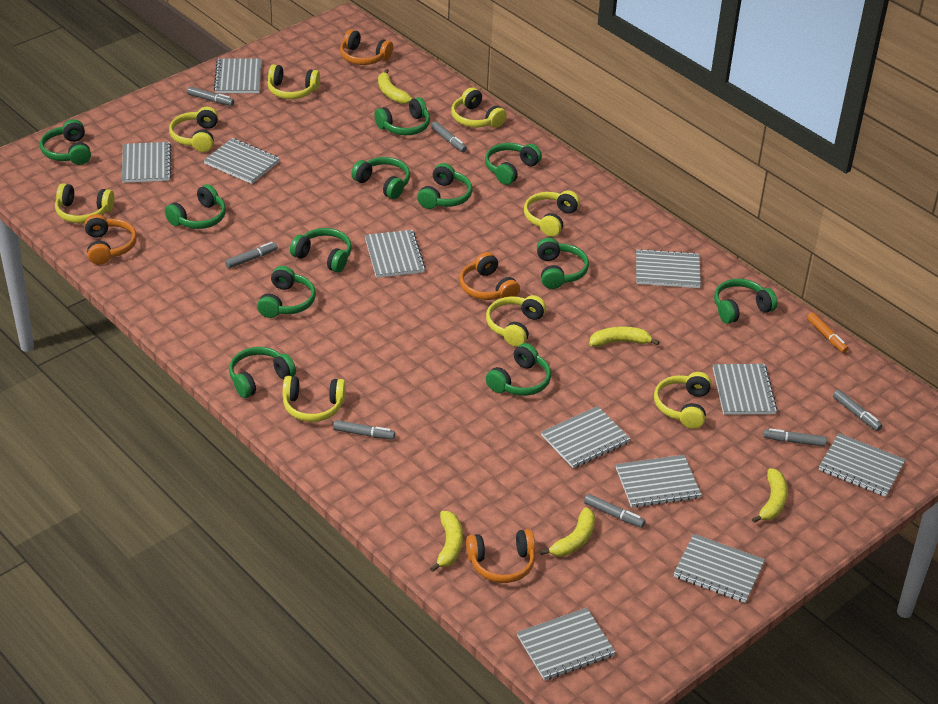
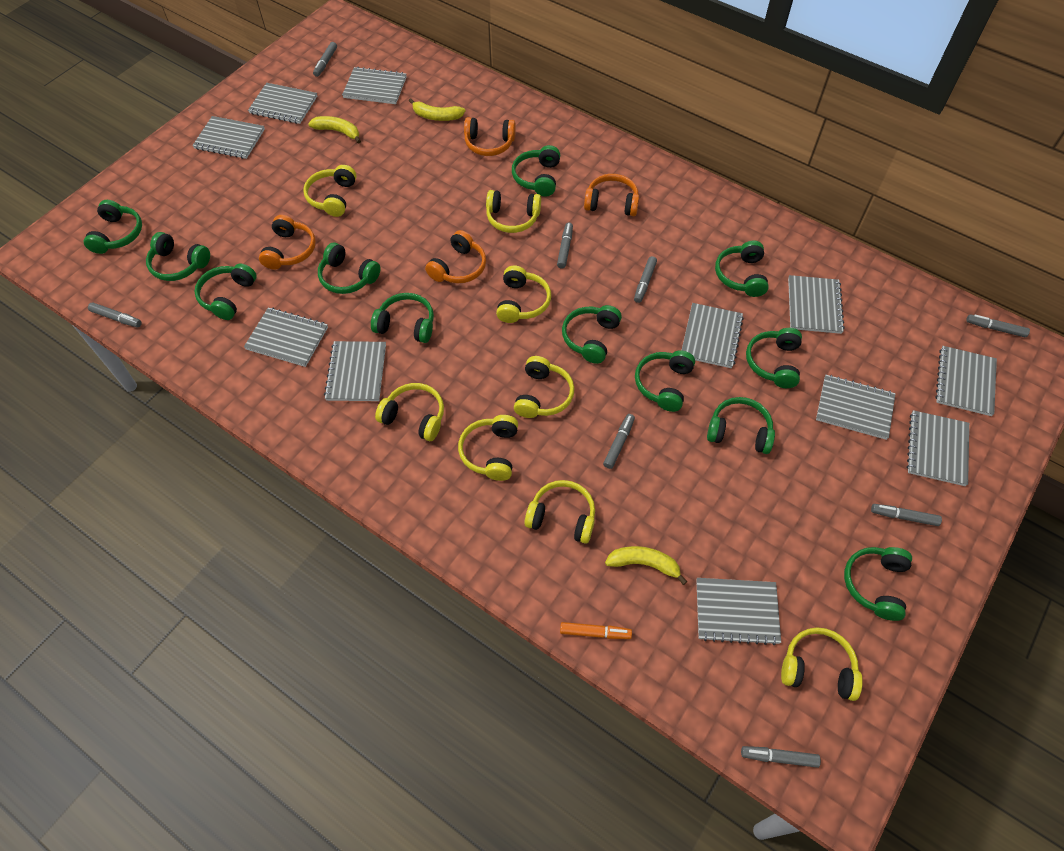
grey marker: 7 -> 8
yellow banana: 5 -> 3

